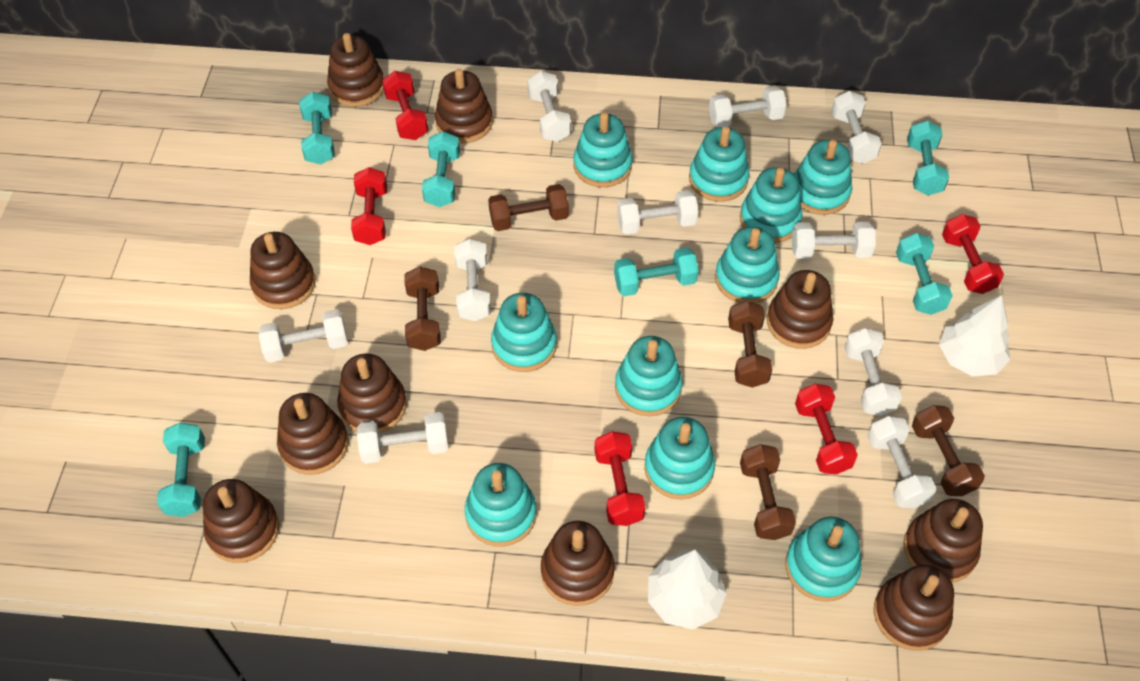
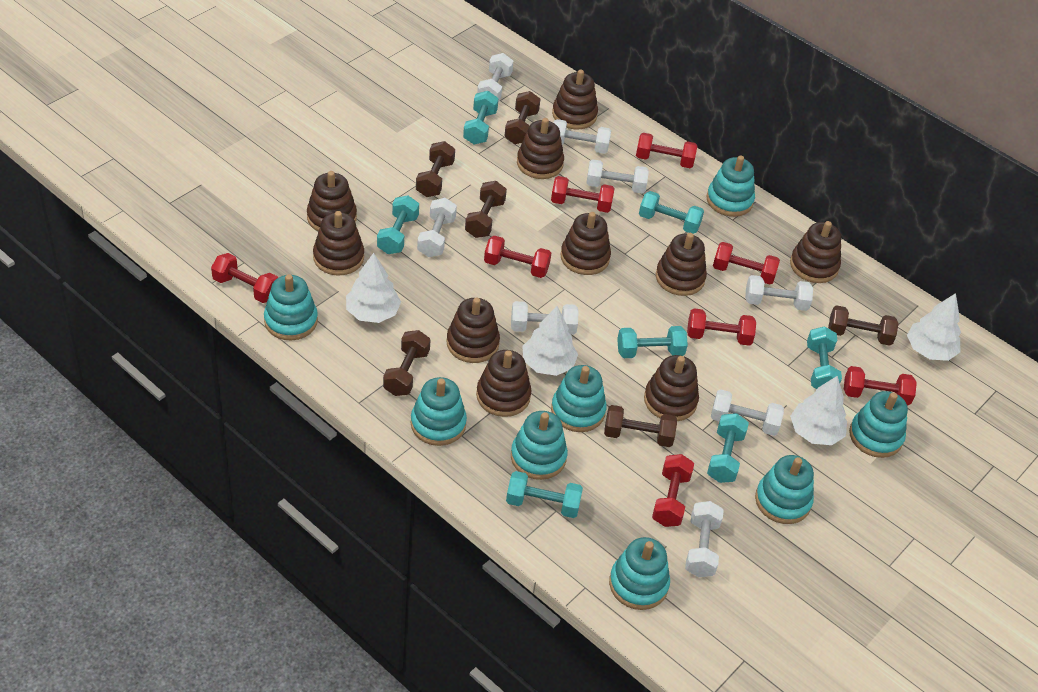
brown dumbbell: 5 -> 6
red dumbbell: 5 -> 8
turquoise dumbbell: 6 -> 7
turquoise stacking toy: 10 -> 8
white dumbbell: 10 -> 8
white tree: 2 -> 4

